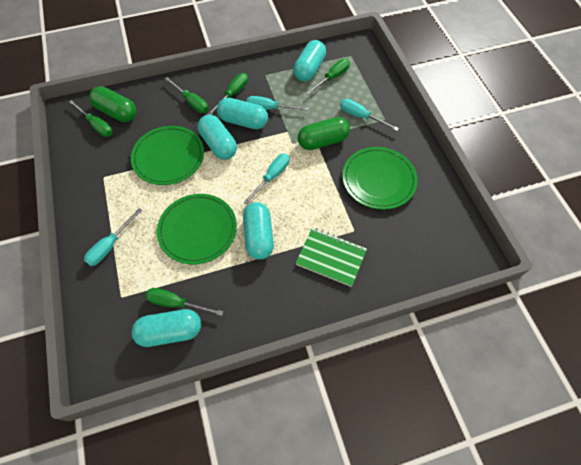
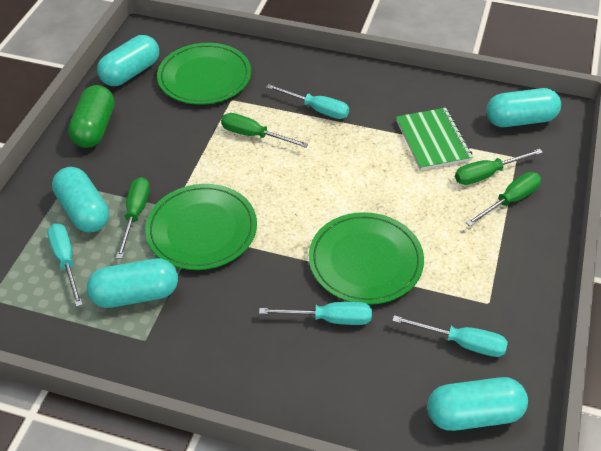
green capsule: 2 -> 1
green screwdriver: 5 -> 4

